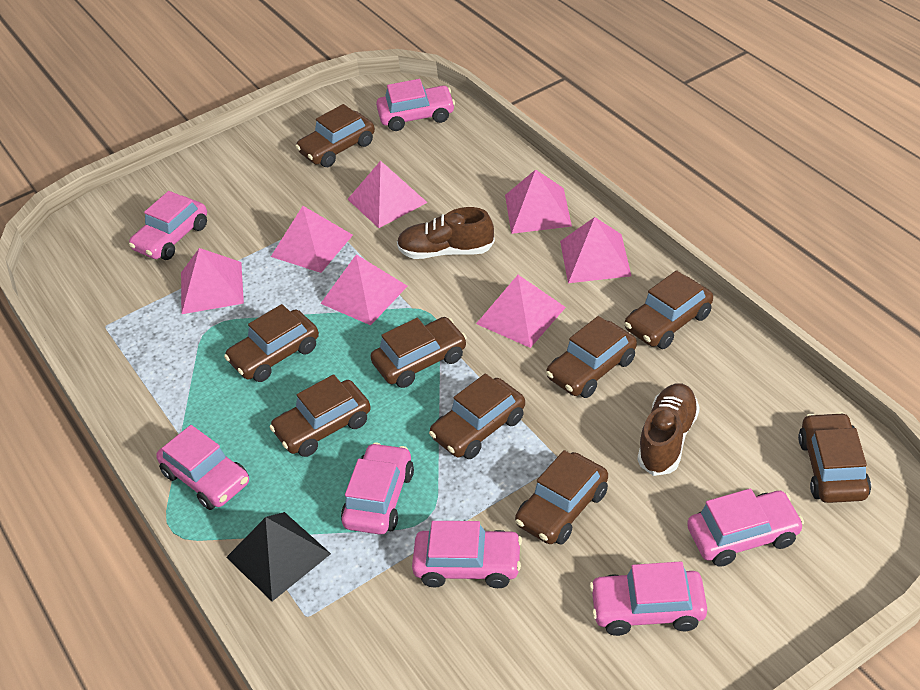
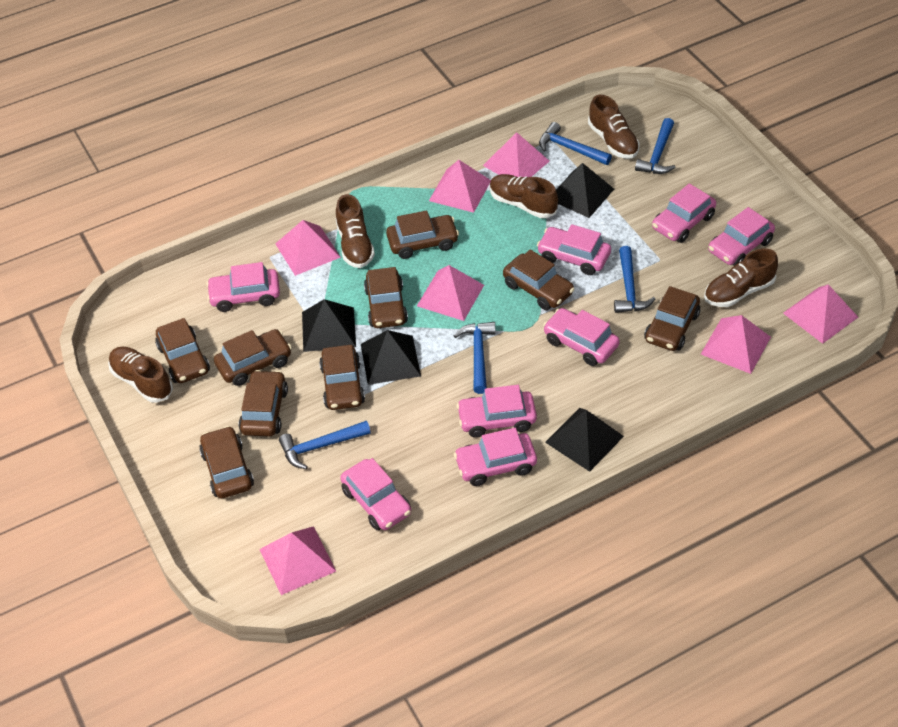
black pyramid: 1 -> 4
blue hammer: 0 -> 5
brown shoe: 2 -> 5
pink car: 7 -> 8

